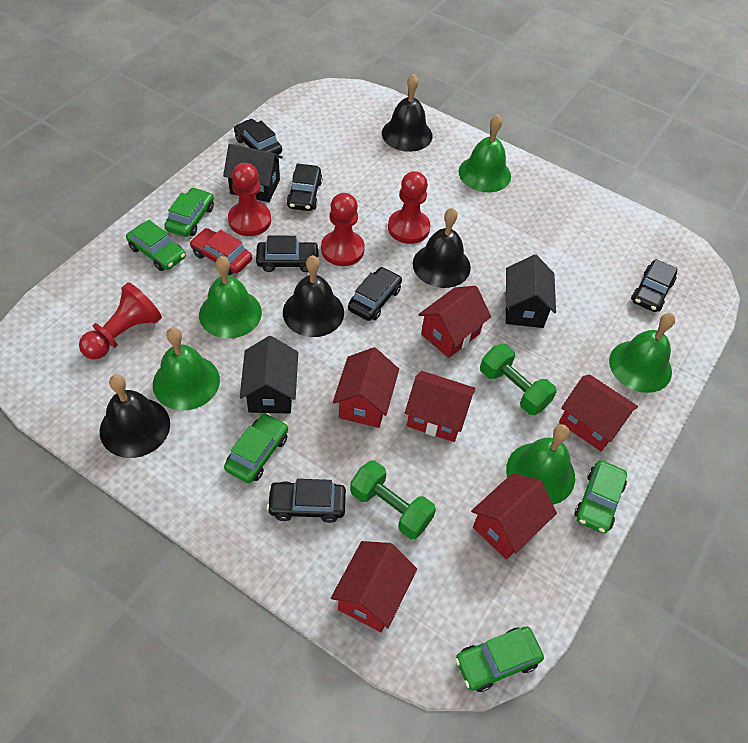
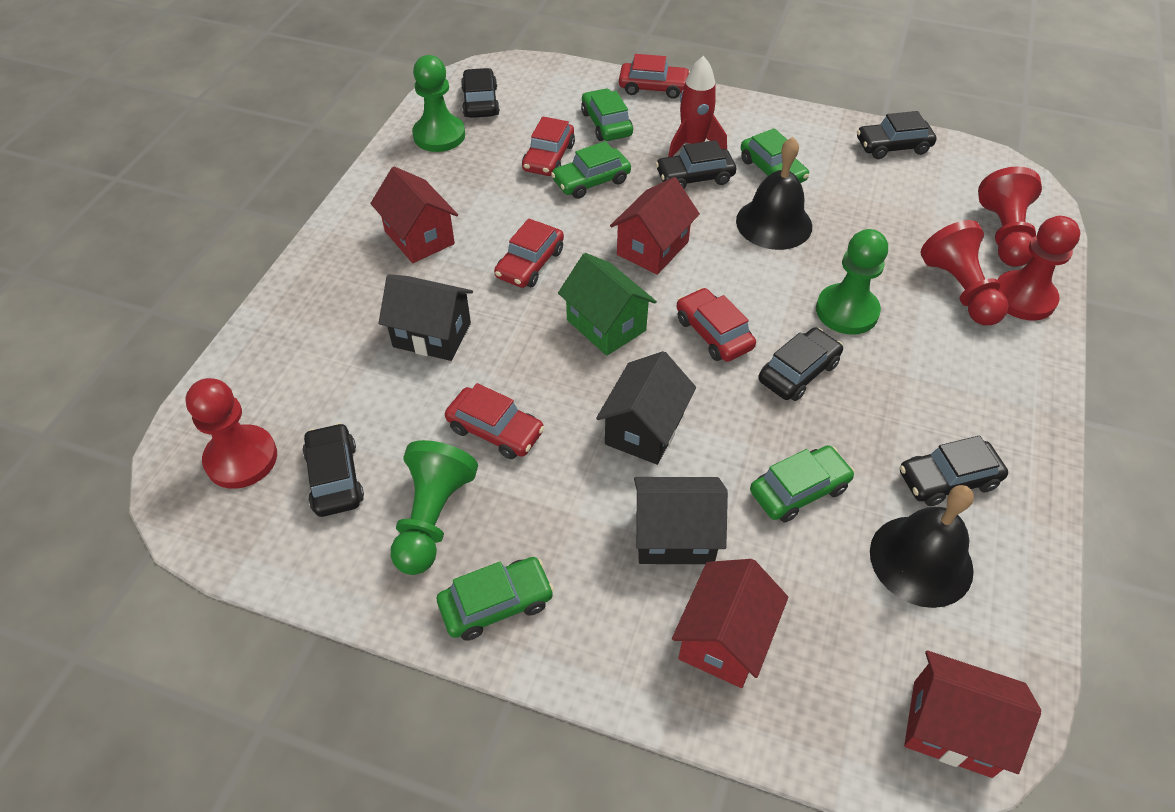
black bell: 4 -> 2
green bell: 5 -> 0
green dumbbell: 2 -> 0
green house: 0 -> 1
green pawn: 0 -> 3
red car: 1 -> 5
red house: 6 -> 4
red rocket: 0 -> 1

